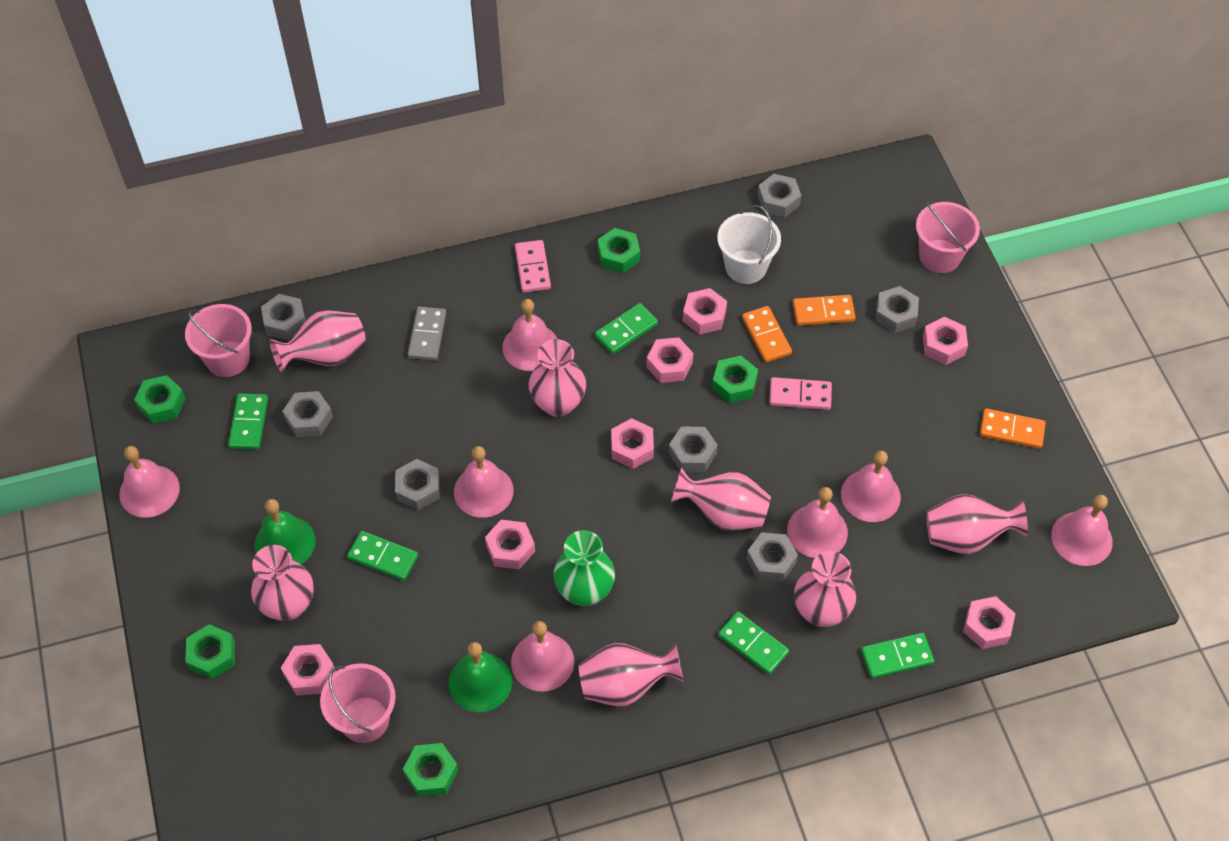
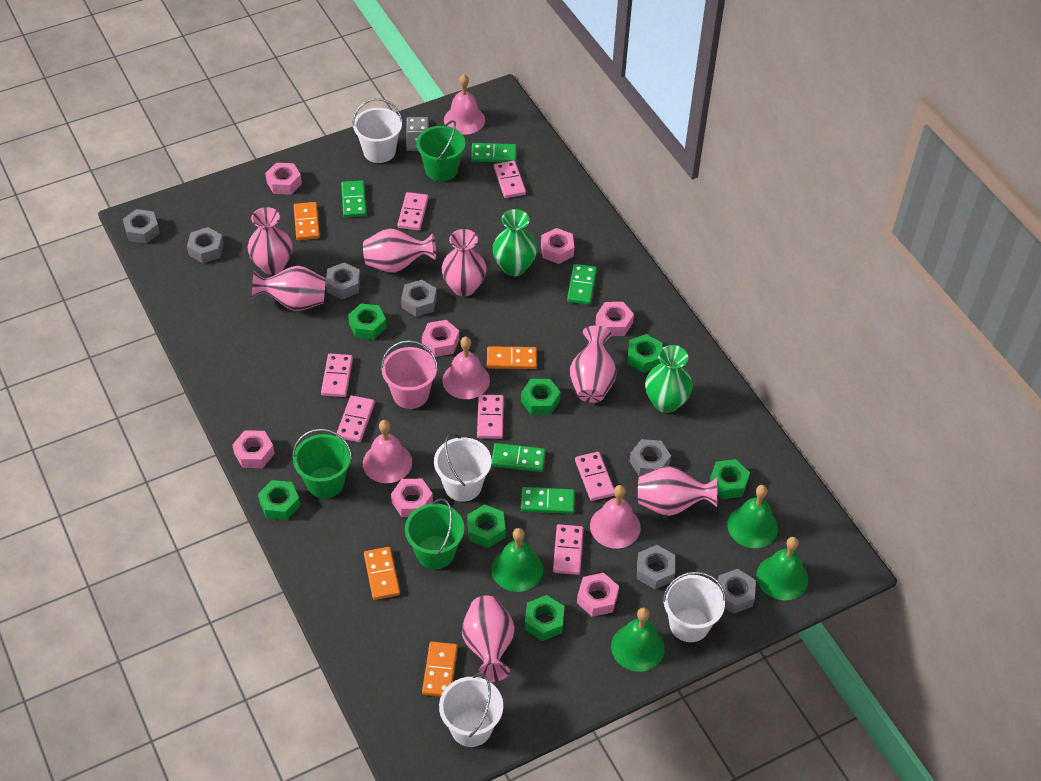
green bell: 2 -> 4
green bucket: 0 -> 3
green nut: 5 -> 7
green vase: 1 -> 2
orange domino: 3 -> 4
pink bell: 7 -> 4
pink bucket: 3 -> 1
pink domino: 2 -> 7
white bucket: 1 -> 4

